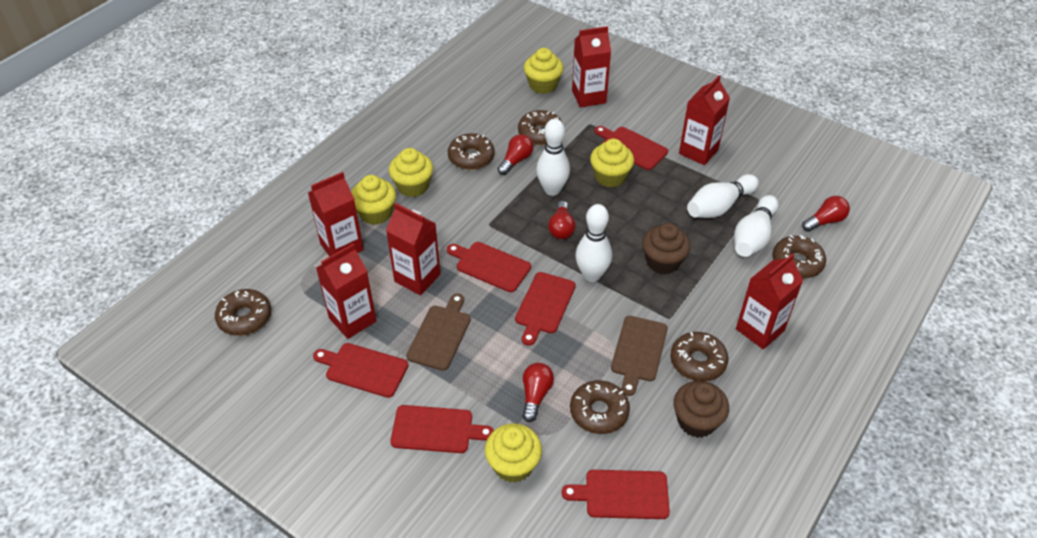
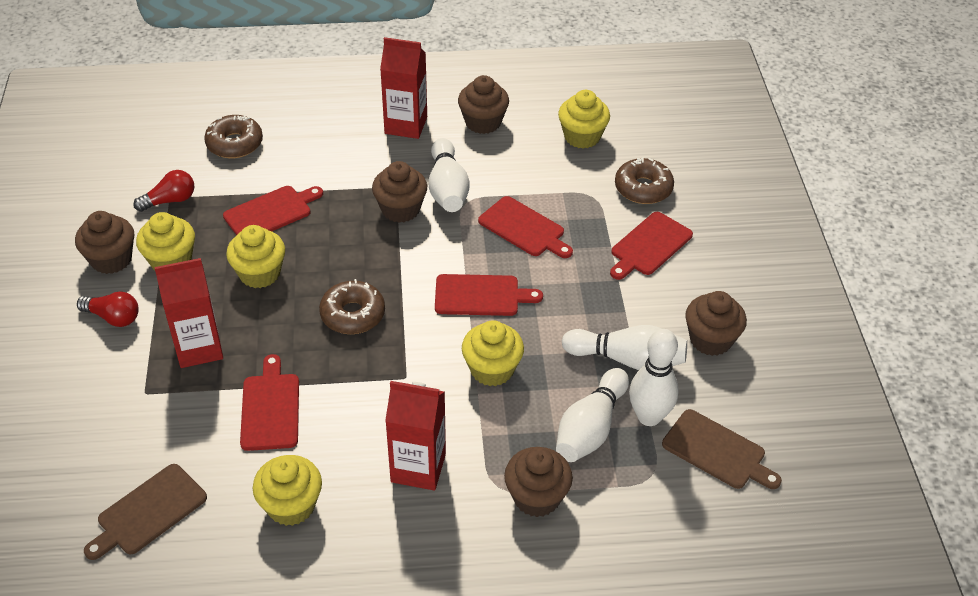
brown cupcake: 2 -> 5
brown donut: 6 -> 3
red carton: 6 -> 3
red cutting board: 6 -> 5
red light bulb: 4 -> 2

